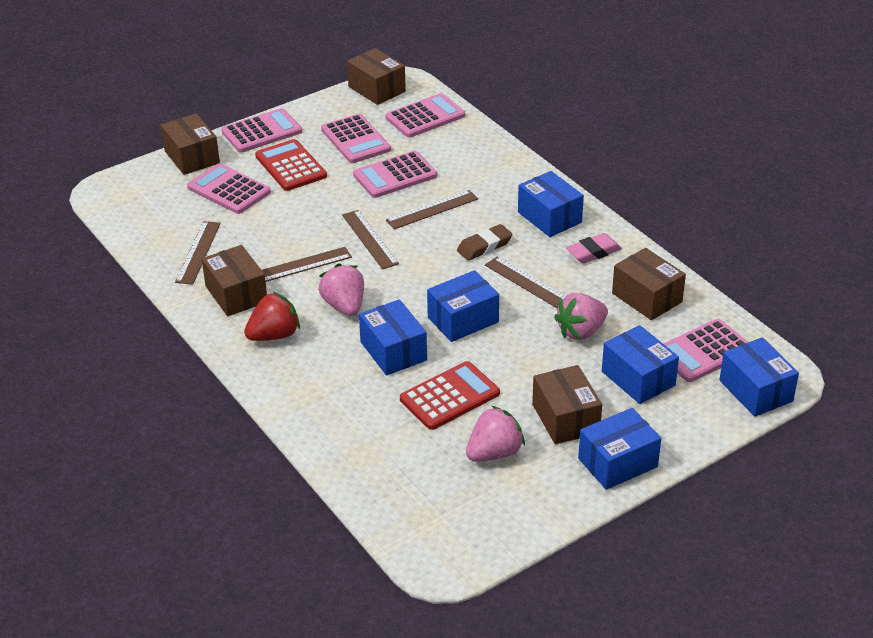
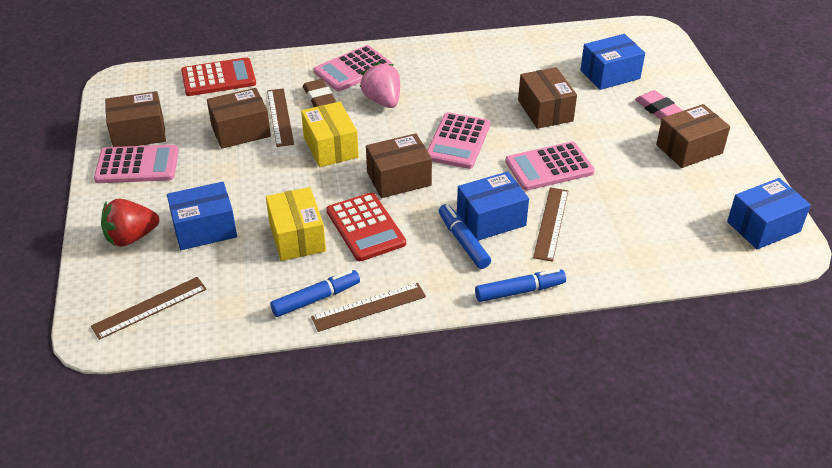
blue box: 6 -> 4
blue marker: 0 -> 3
brown ruler: 5 -> 4
pink calculator: 6 -> 4
pink strawberry: 3 -> 1
yellow box: 0 -> 2

